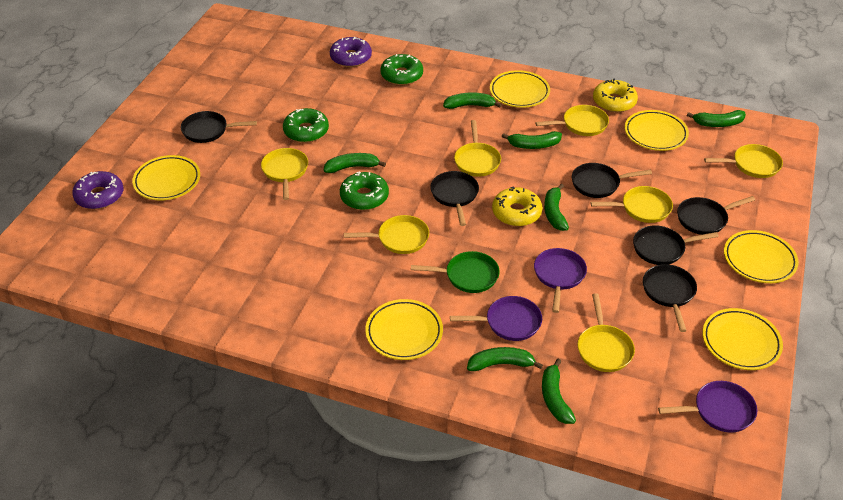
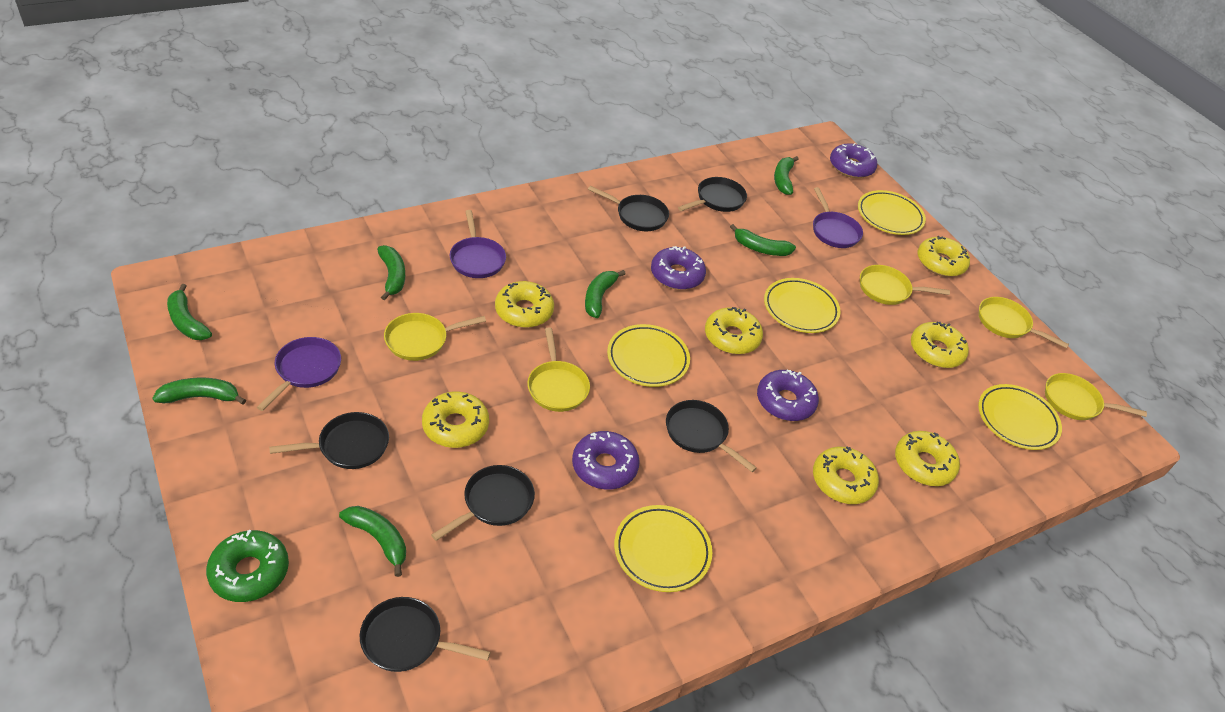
green donut: 3 -> 1
green pan: 1 -> 0
purple donut: 2 -> 4
yellow donut: 2 -> 7
yellow pan: 7 -> 5
yellow plate: 6 -> 5

